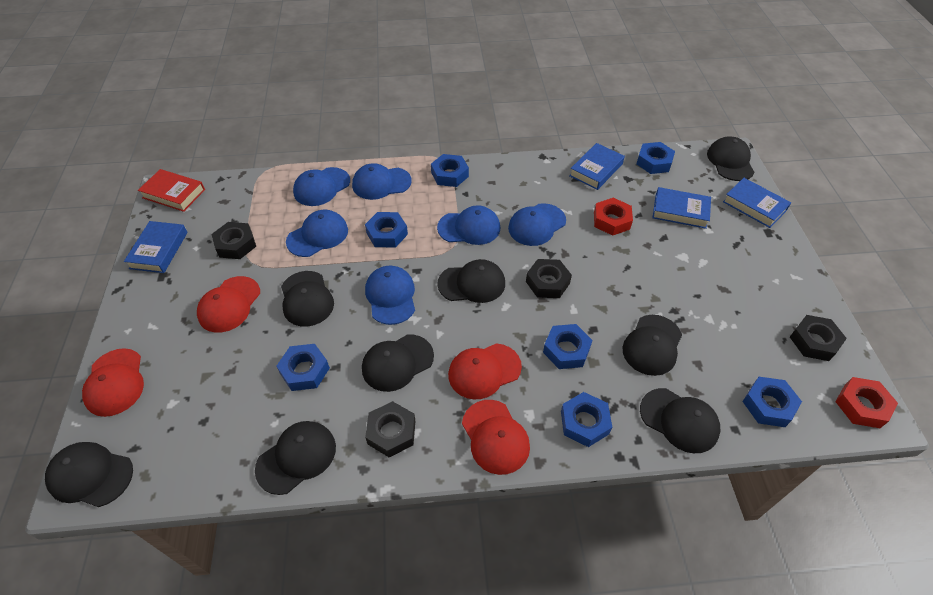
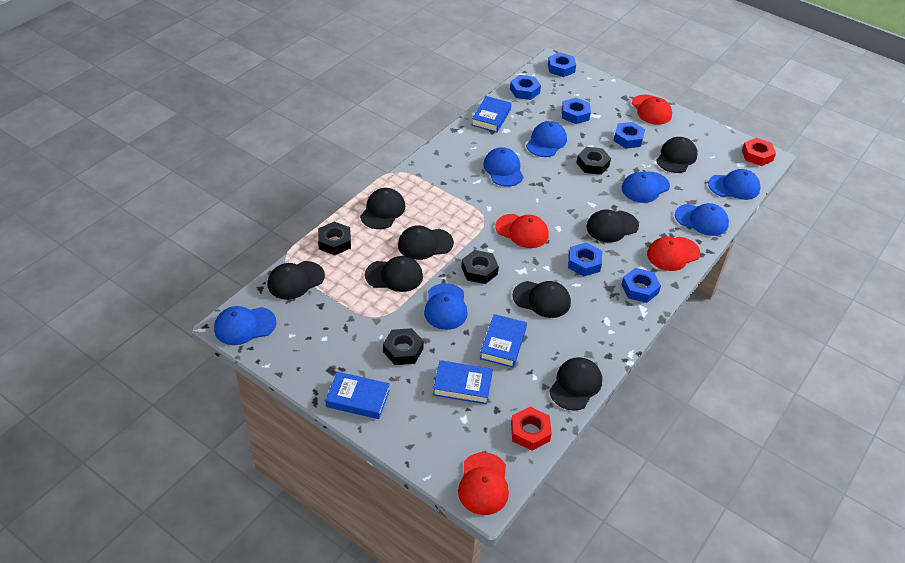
blue cap: 6 -> 7
blue nut: 7 -> 6
red book: 1 -> 0

